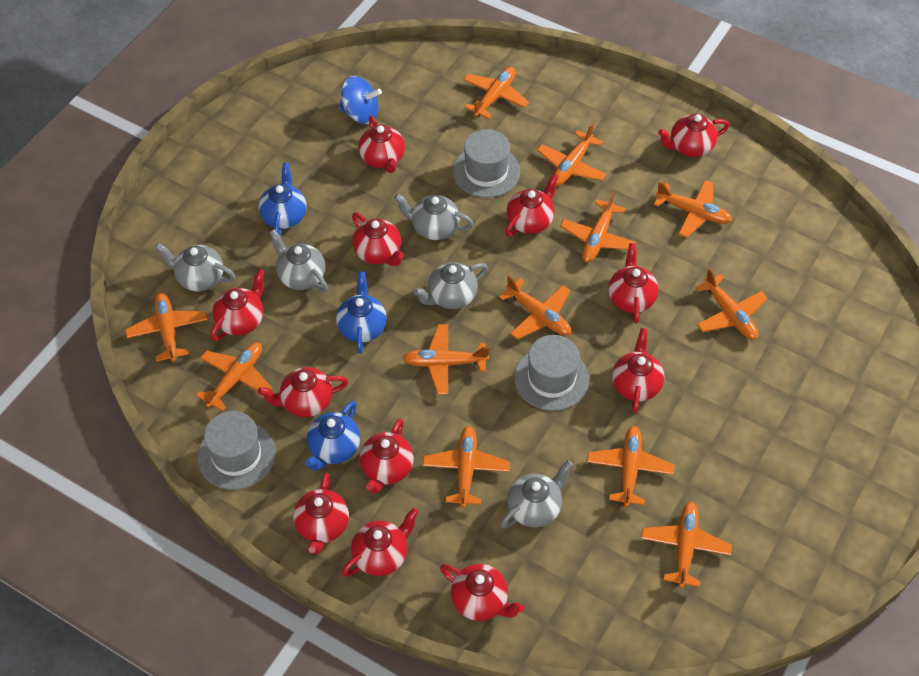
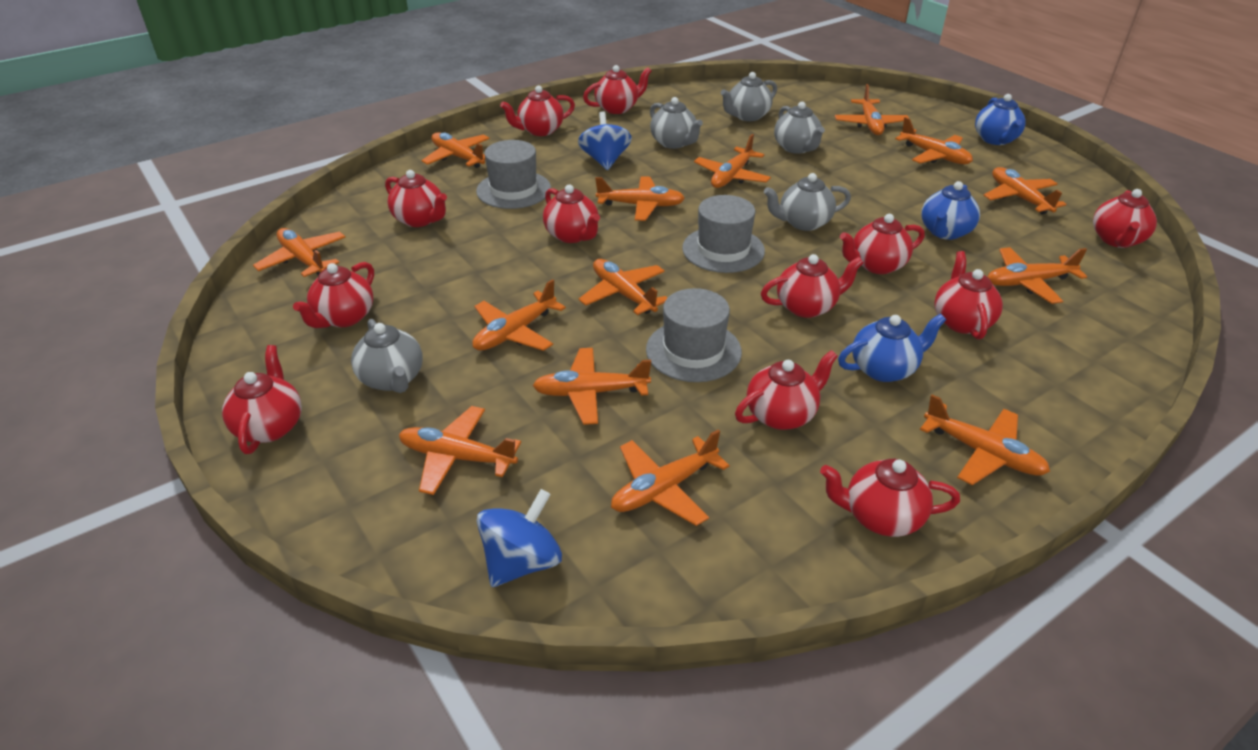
blue spinning top: 1 -> 2
orange plane: 12 -> 14

